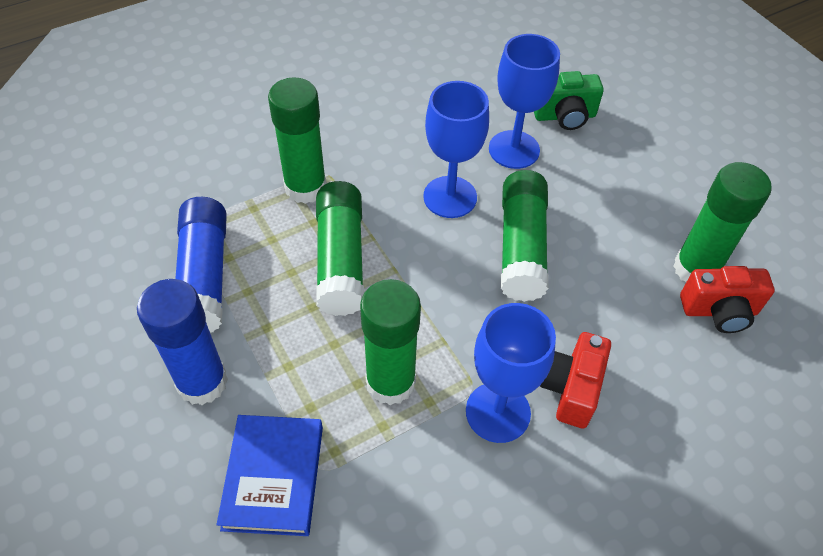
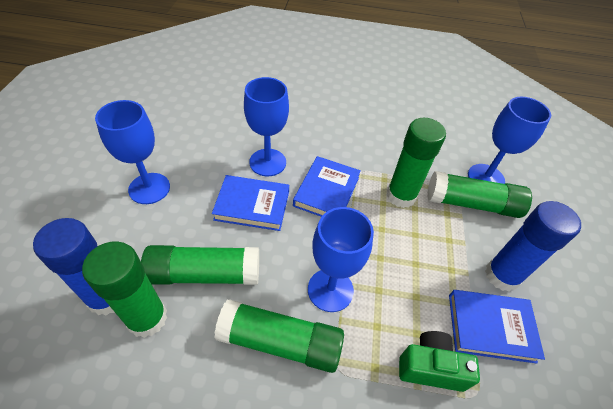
blue book: 1 -> 3
blue goblet: 3 -> 4
red camera: 2 -> 0

